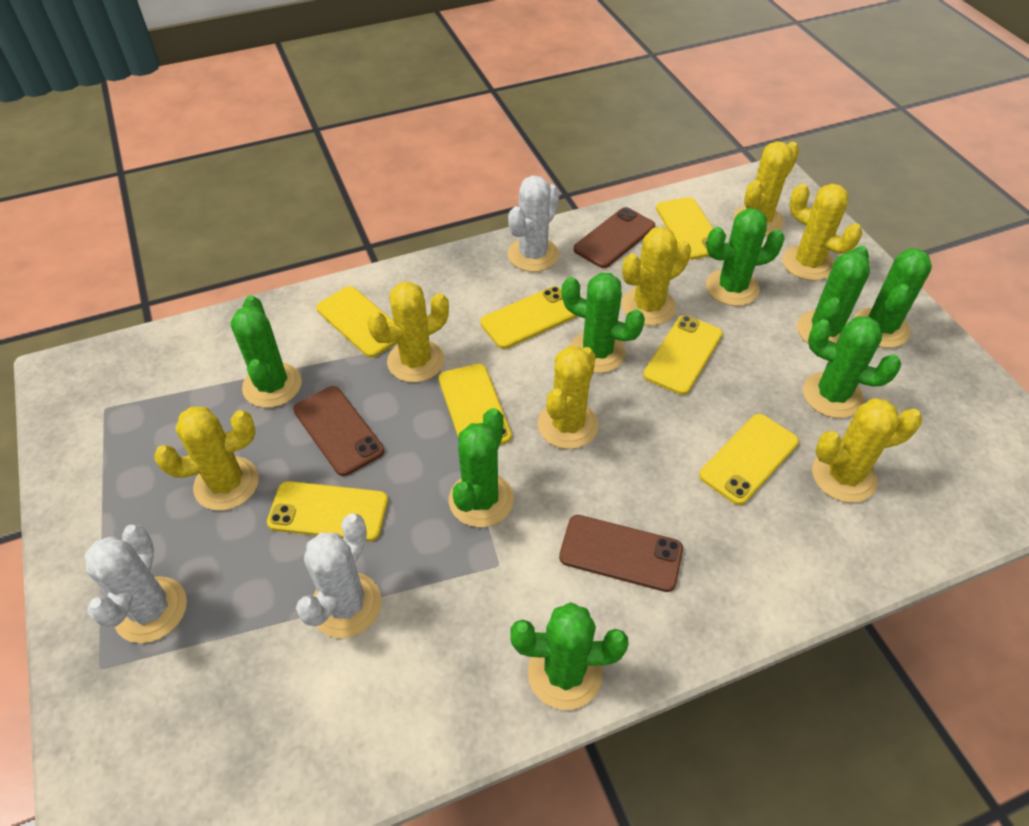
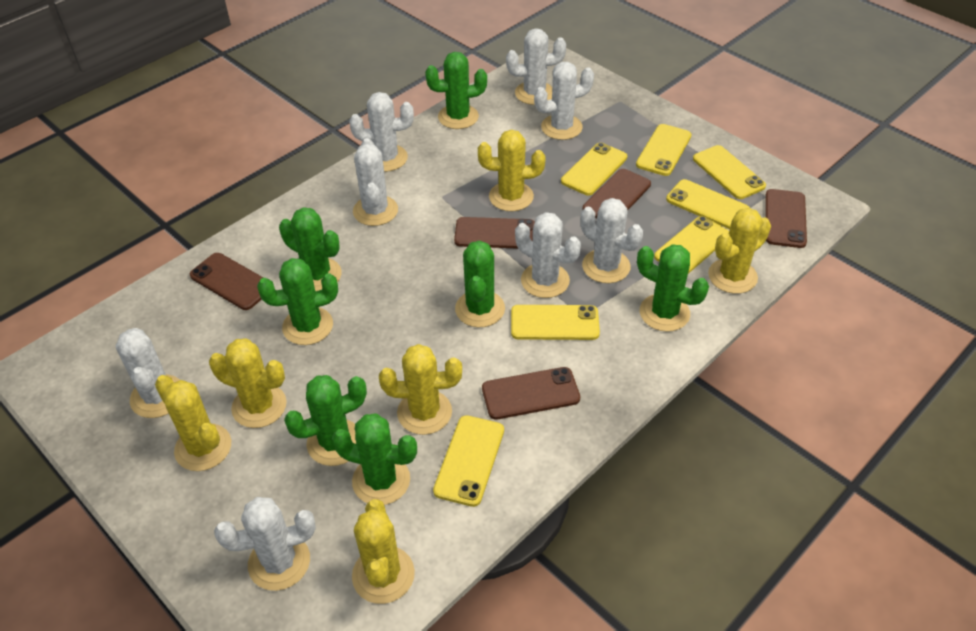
brown phone: 3 -> 5
green cactus: 8 -> 7
white cactus: 3 -> 8
yellow cactus: 7 -> 6

